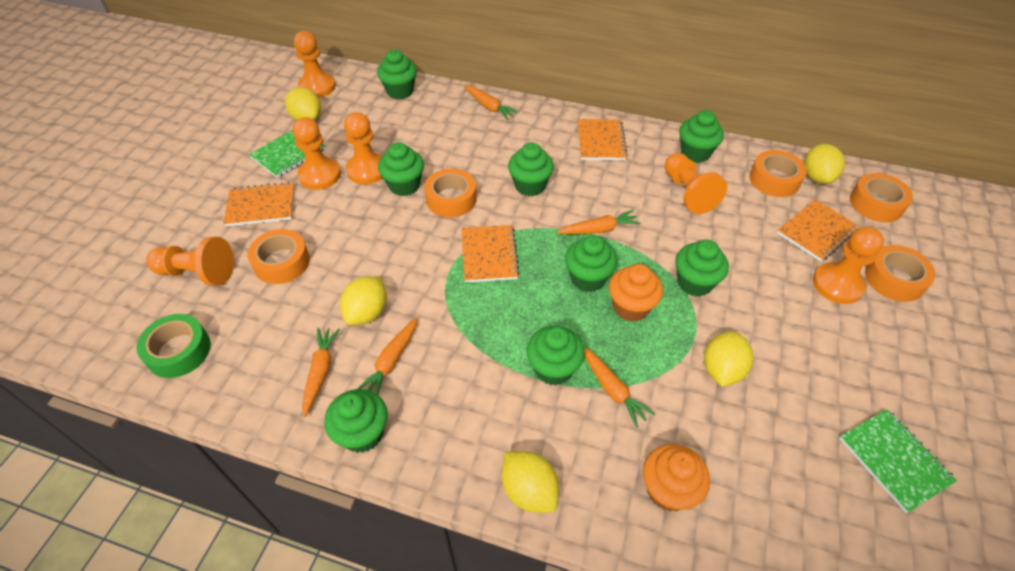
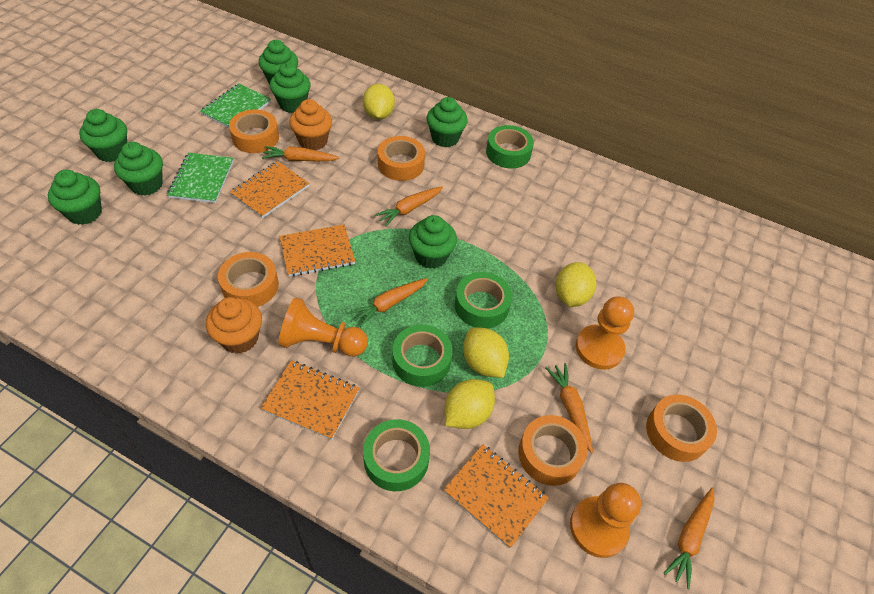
green cupcake: 8 -> 7
green tape: 1 -> 4
orange pawn: 6 -> 3
yellow lemon: 5 -> 4

